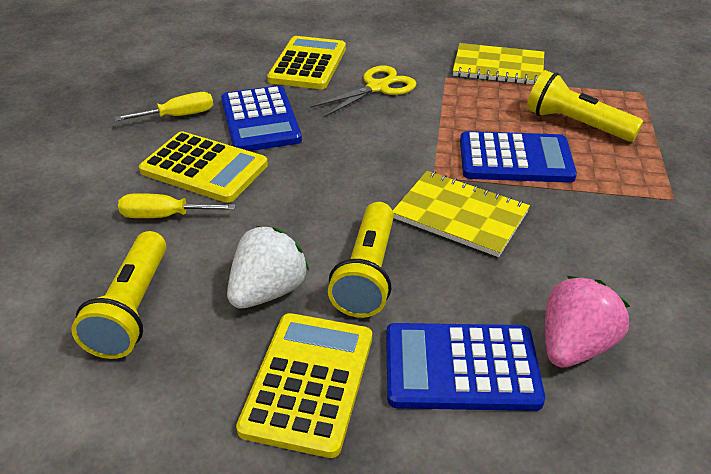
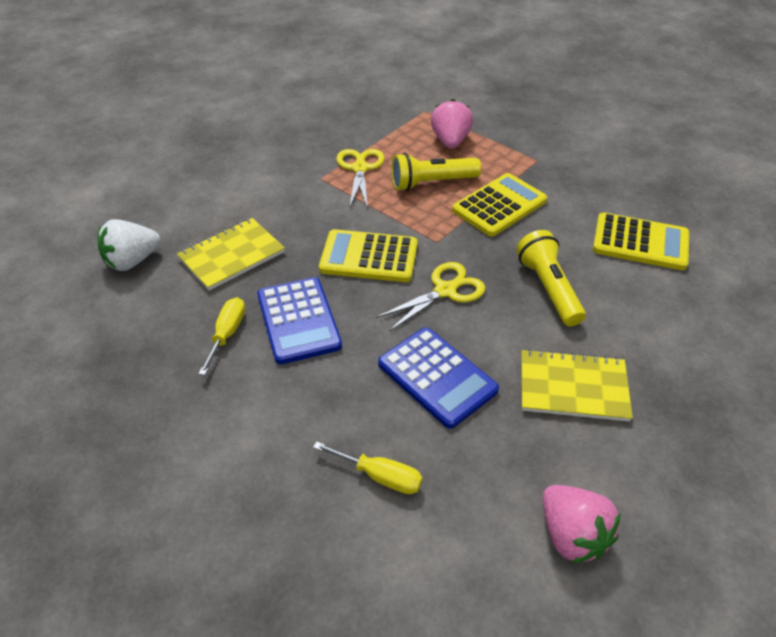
blue calculator: 3 -> 2
pink strawberry: 1 -> 2
yellow flashlight: 3 -> 2
yellow scissors: 1 -> 2

